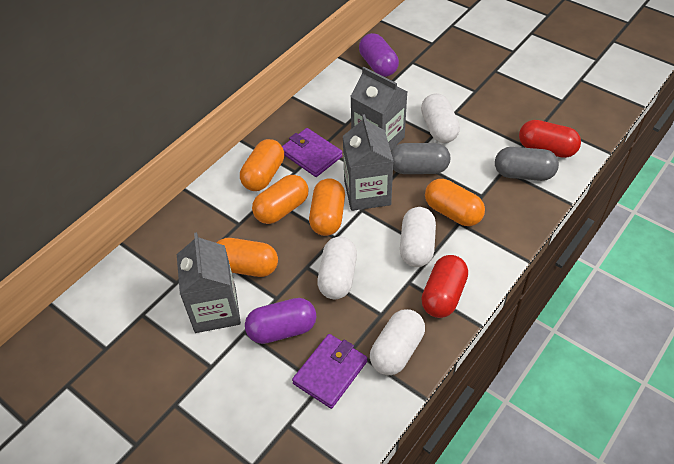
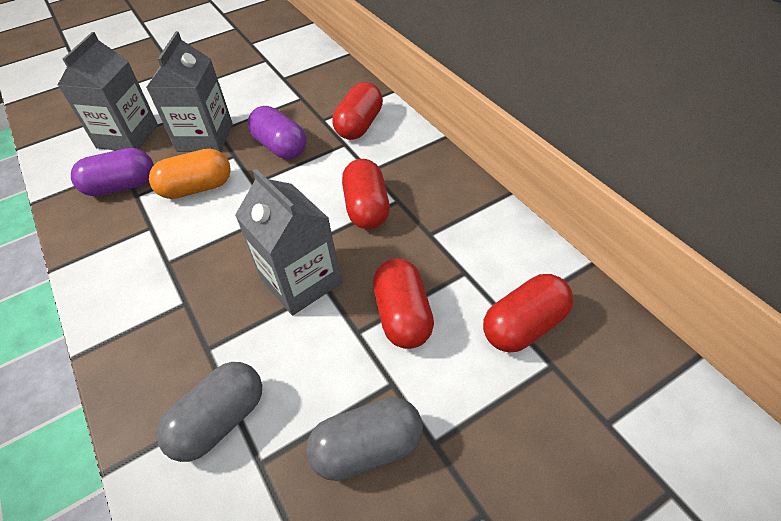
orange capsule: 5 -> 1
purple wallet: 2 -> 0
red capsule: 2 -> 4
white capsule: 4 -> 0

